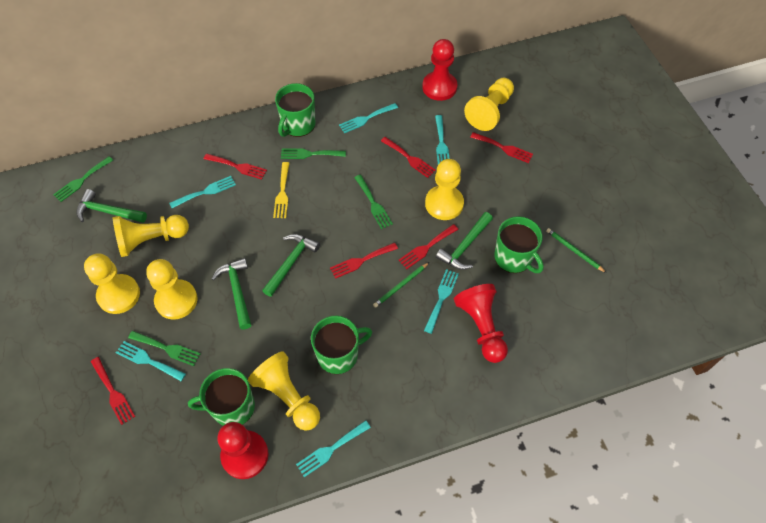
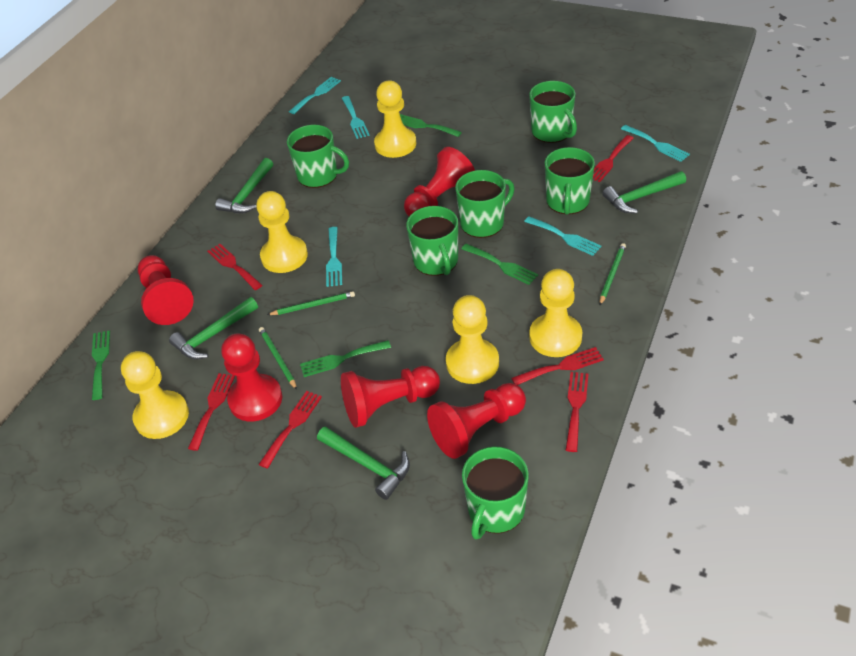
green mug: 4 -> 6
green pencil: 2 -> 3
red pawn: 3 -> 5
turquoise fork: 6 -> 5
yellow fork: 1 -> 0
yellow pawn: 6 -> 5

